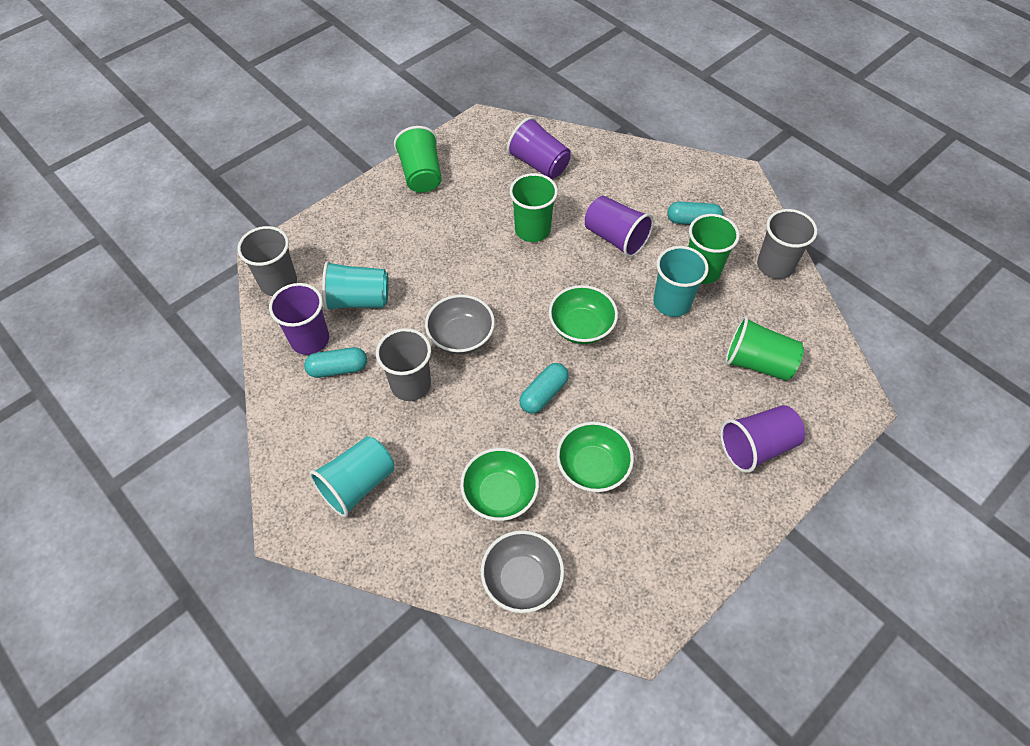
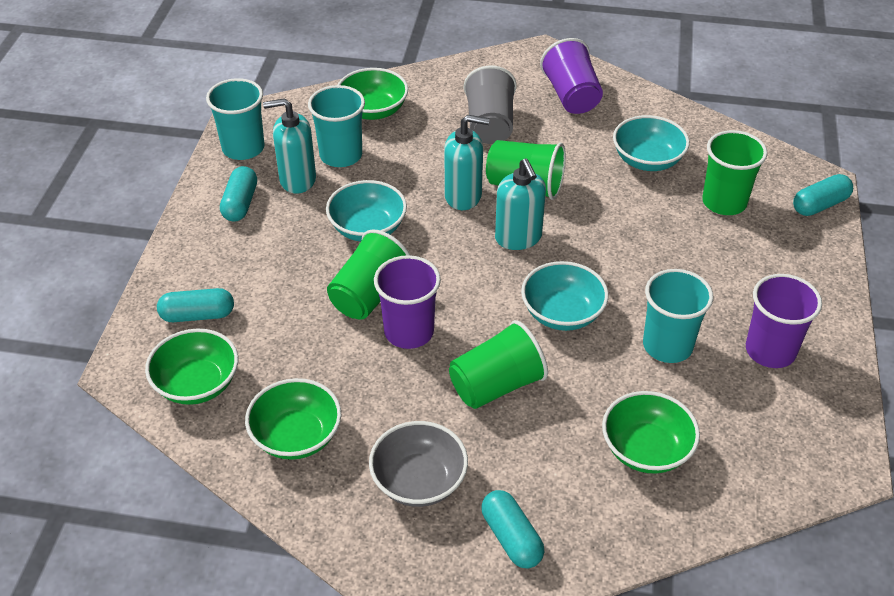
green bowl: 3 -> 4
grey bowl: 2 -> 1
grey cup: 3 -> 1
purple cup: 4 -> 3
turquoise bowl: 0 -> 3
turquoise capsule: 3 -> 4
turquoise soap dispenser: 0 -> 3

